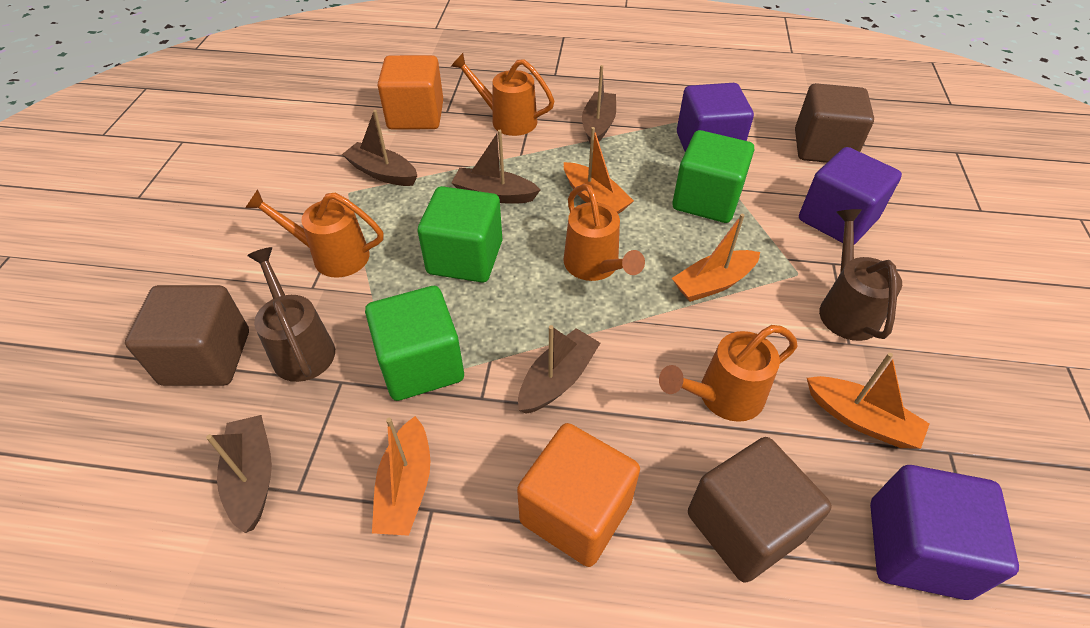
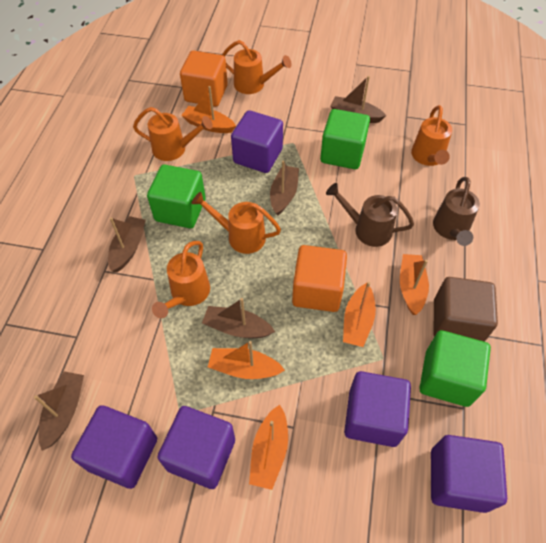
brown cube: 3 -> 1
orange boat: 4 -> 5
orange watering can: 4 -> 5
purple cube: 3 -> 5

